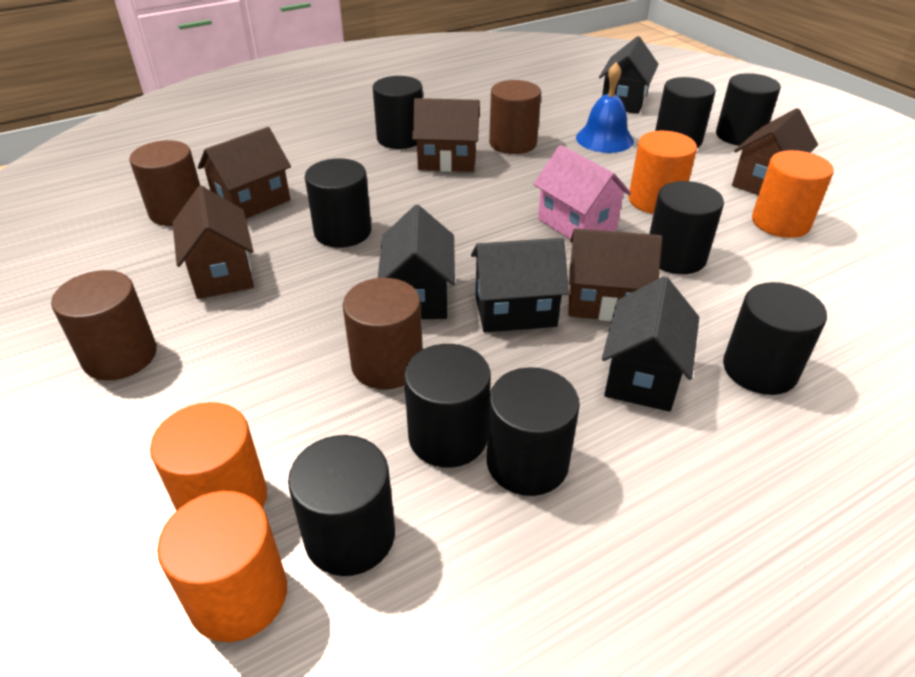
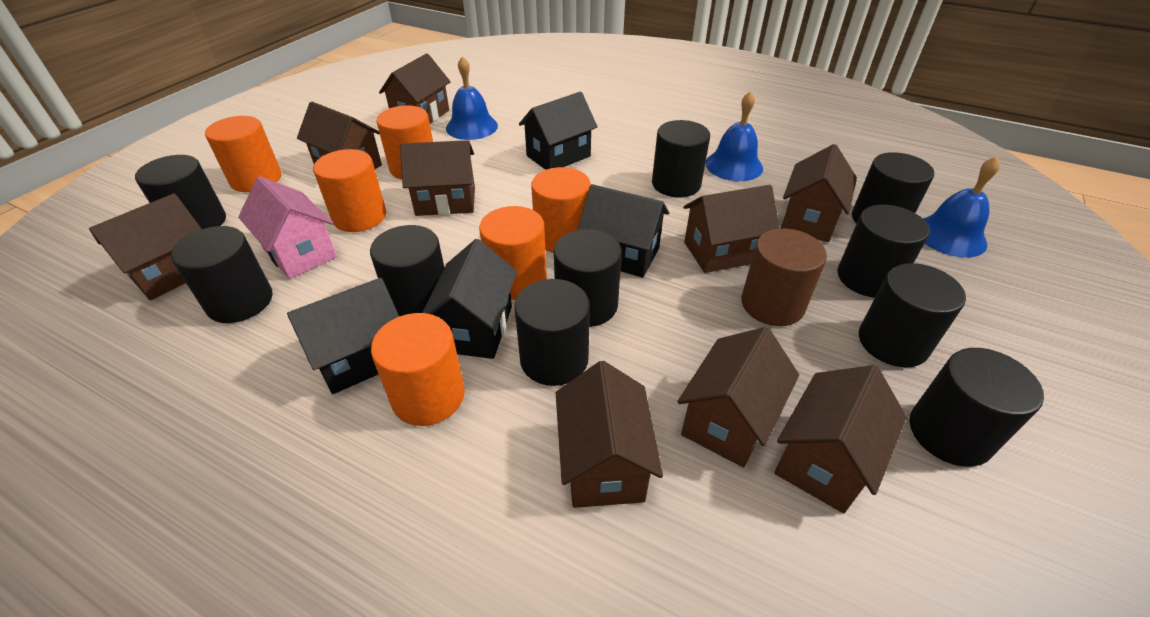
black cylinder: 9 -> 10
blue bell: 1 -> 3
brown cylinder: 4 -> 1
brown house: 5 -> 9
orange cylinder: 4 -> 6

